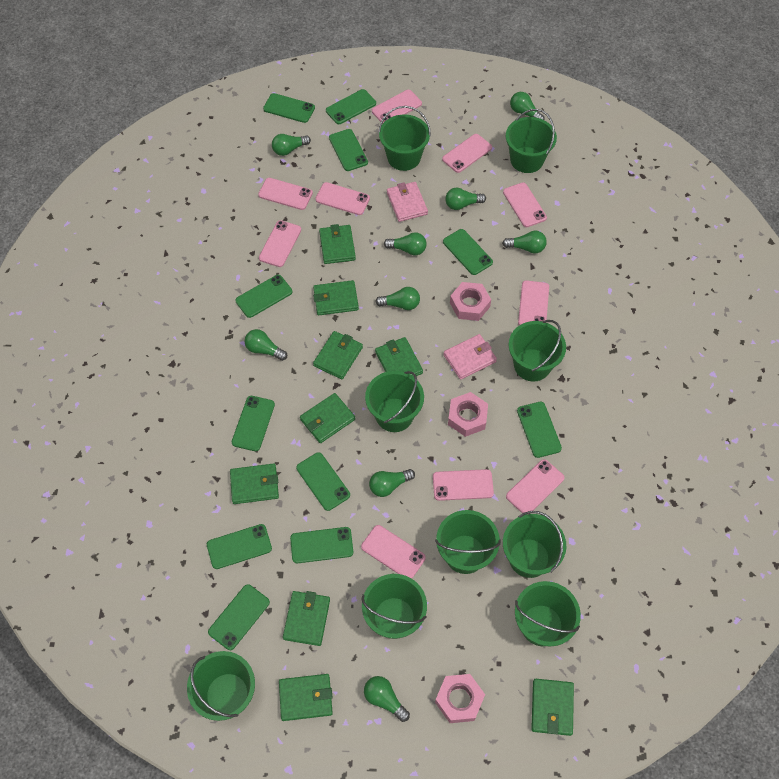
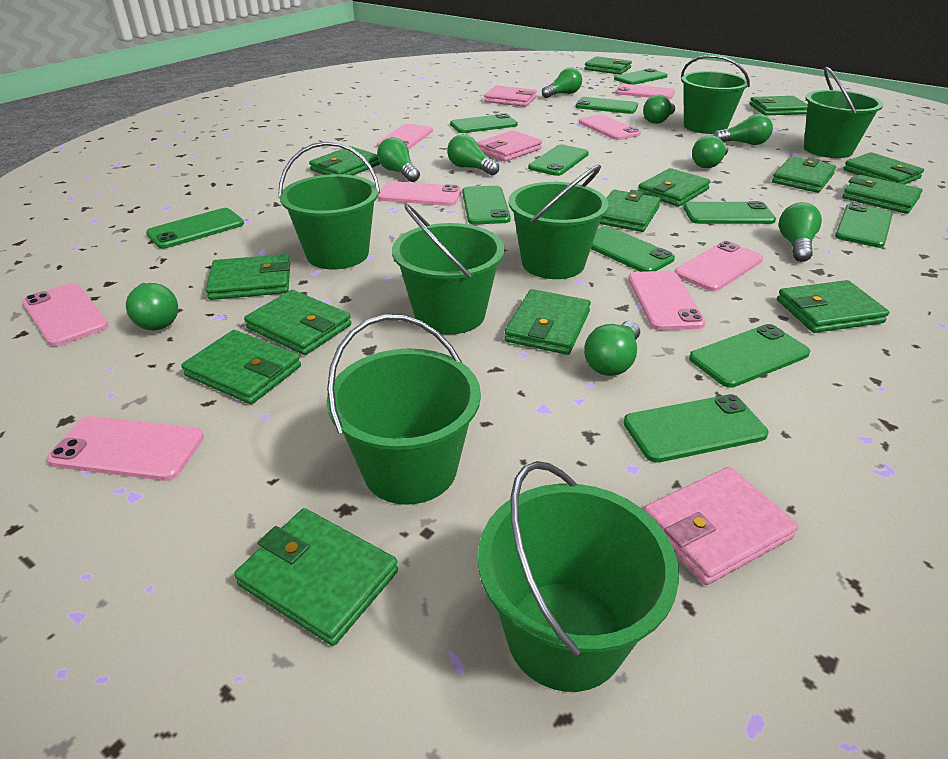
green bucket: 9 -> 7
green wallet: 9 -> 14
pink nut: 3 -> 0
pink phone: 10 -> 8
pink wallet: 2 -> 3

